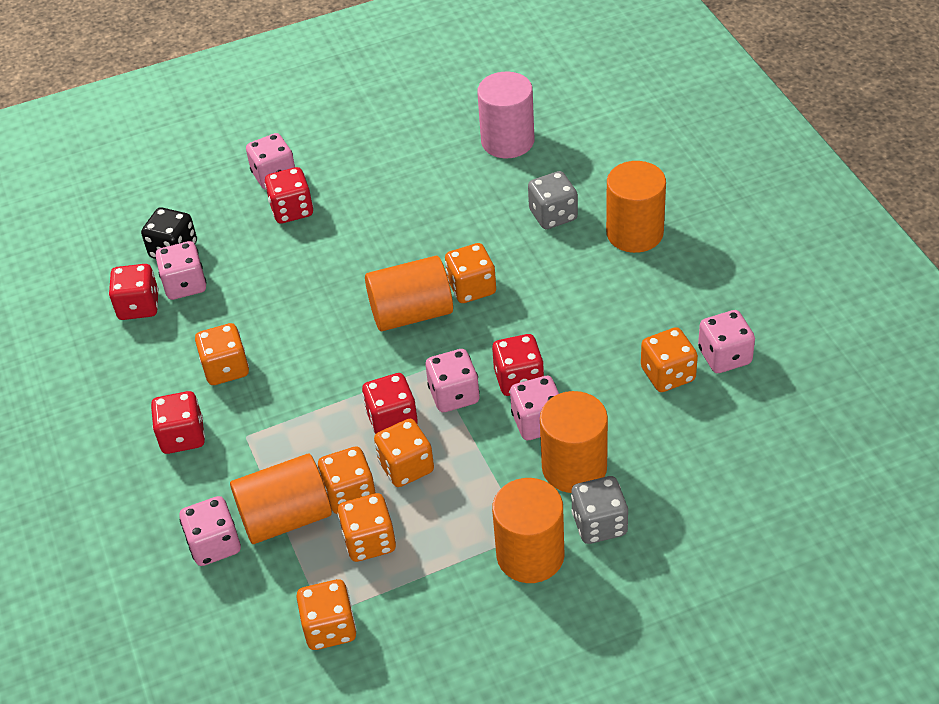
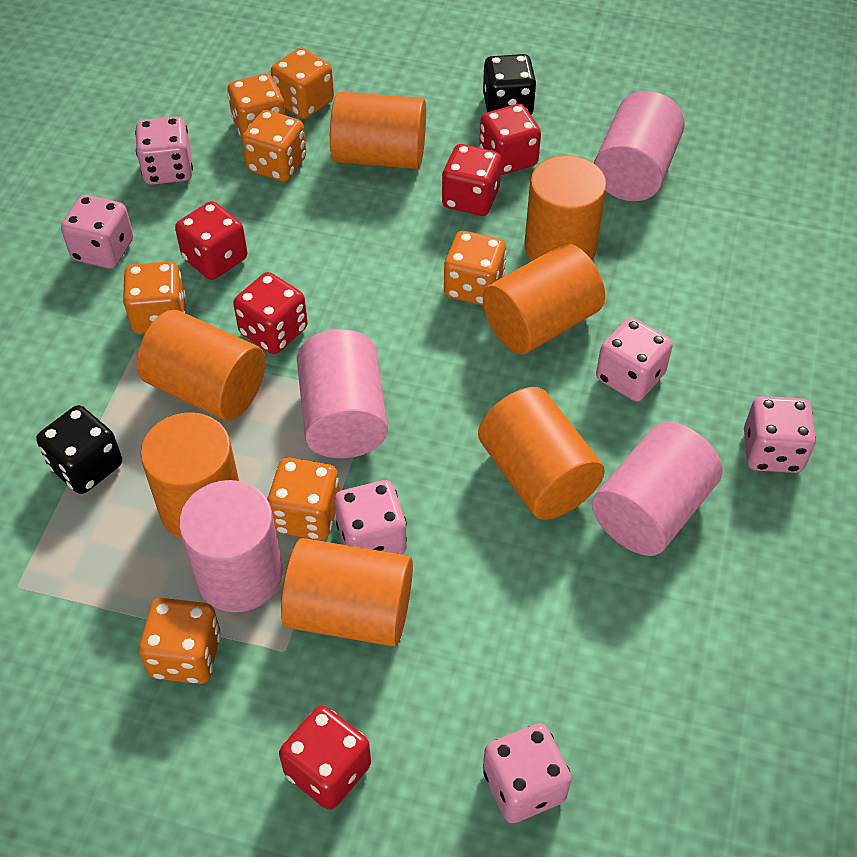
black dice: 1 -> 2
grey dice: 2 -> 0
orange cylinder: 5 -> 7
pink cylinder: 1 -> 4

